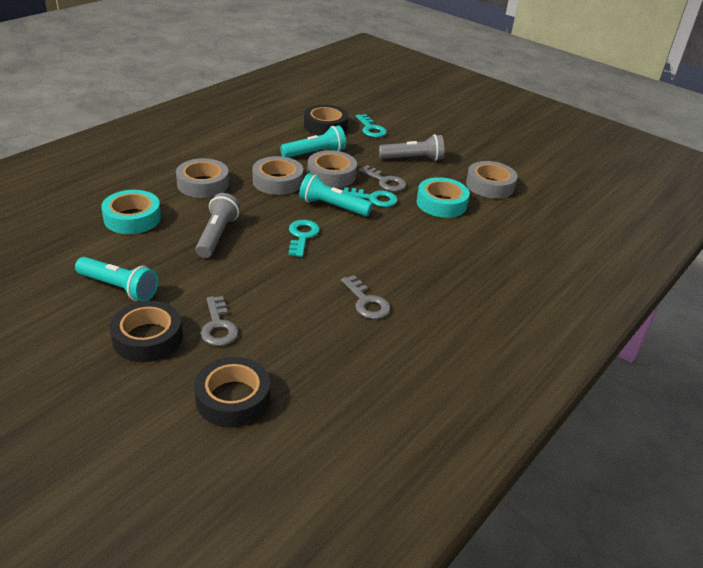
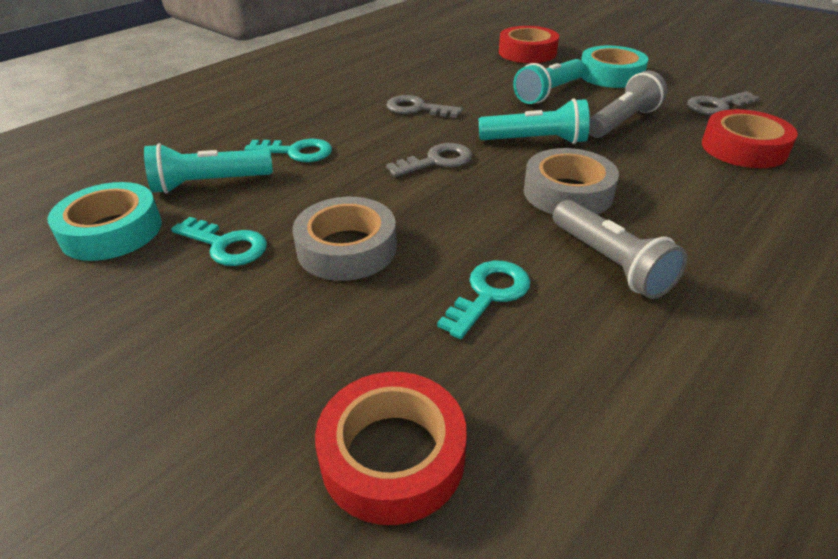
black tape: 3 -> 0
grey tape: 4 -> 2
red tape: 0 -> 3

